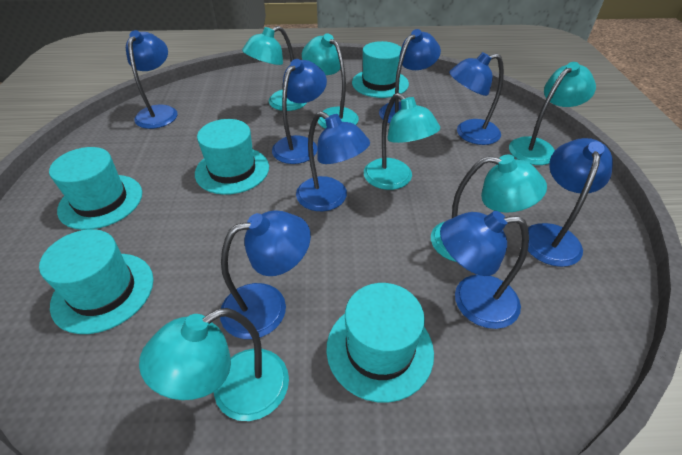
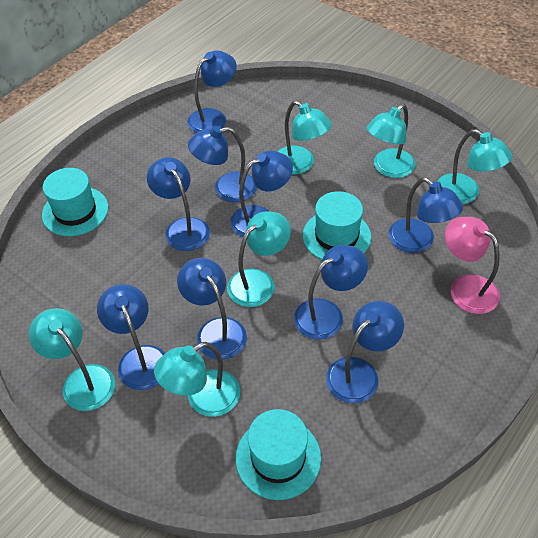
blue lamp: 8 -> 9
pink lamp: 0 -> 1
turquoise hat: 5 -> 3

